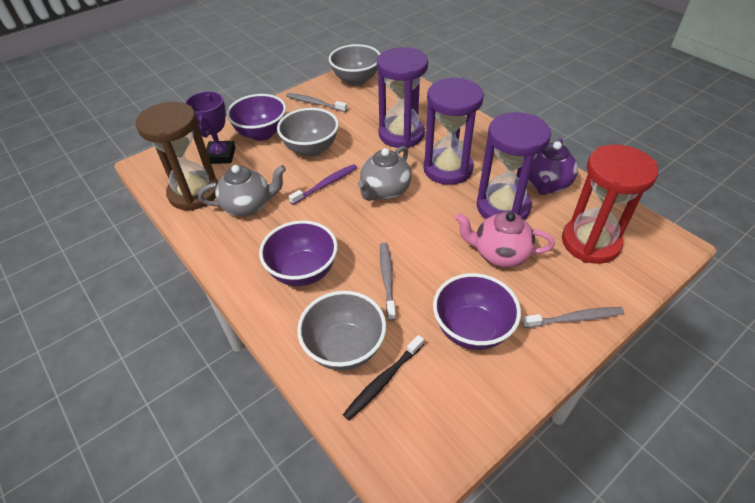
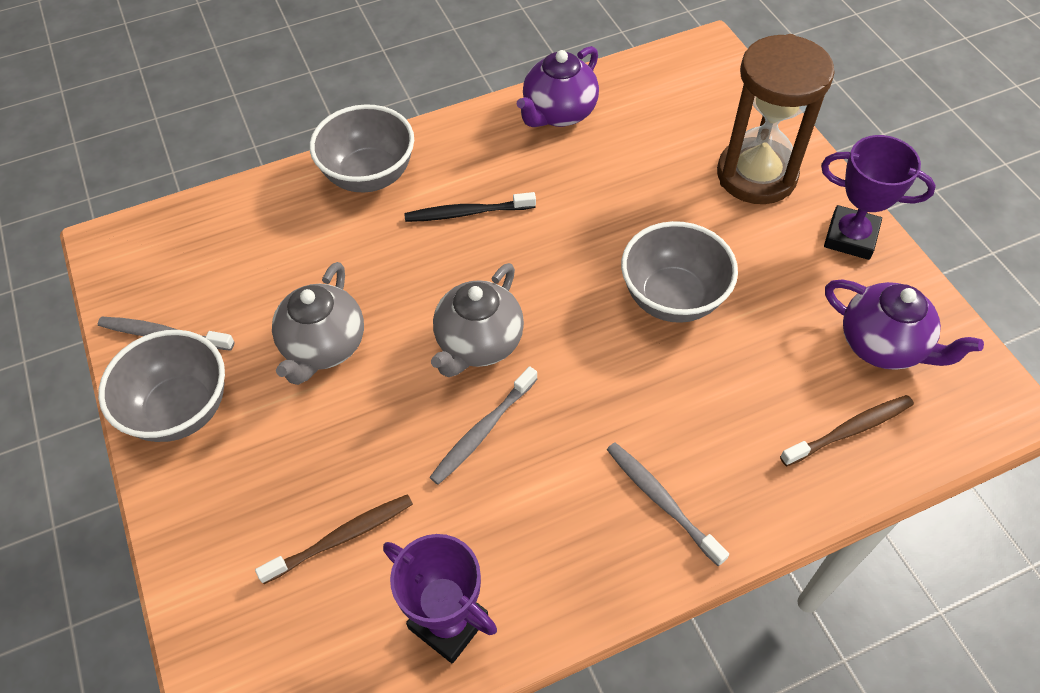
brown toothbrush: 0 -> 2
pink teapot: 1 -> 0
purple bowl: 3 -> 0
purple hourglass: 3 -> 0
purple teapot: 1 -> 2
purple toothbrush: 1 -> 0
purple trophy: 1 -> 2
red hourglass: 1 -> 0

